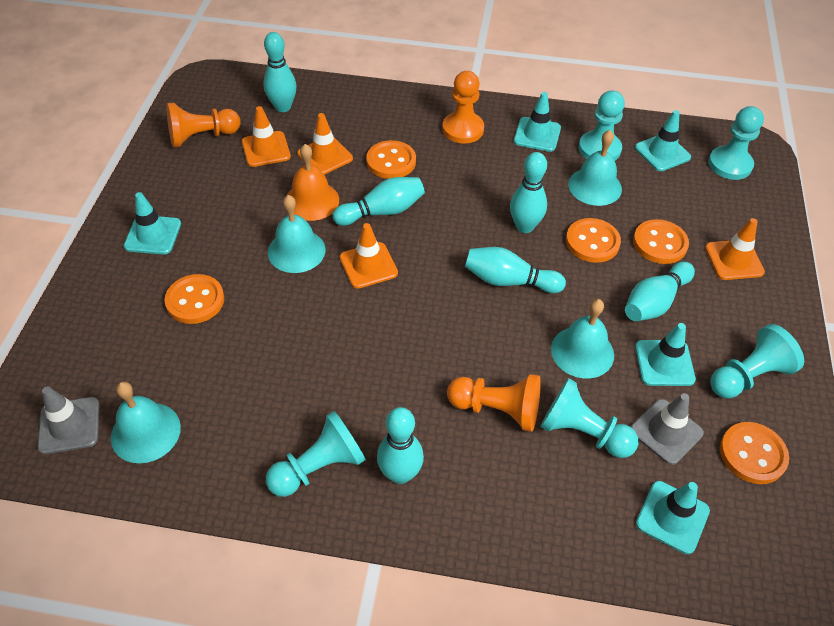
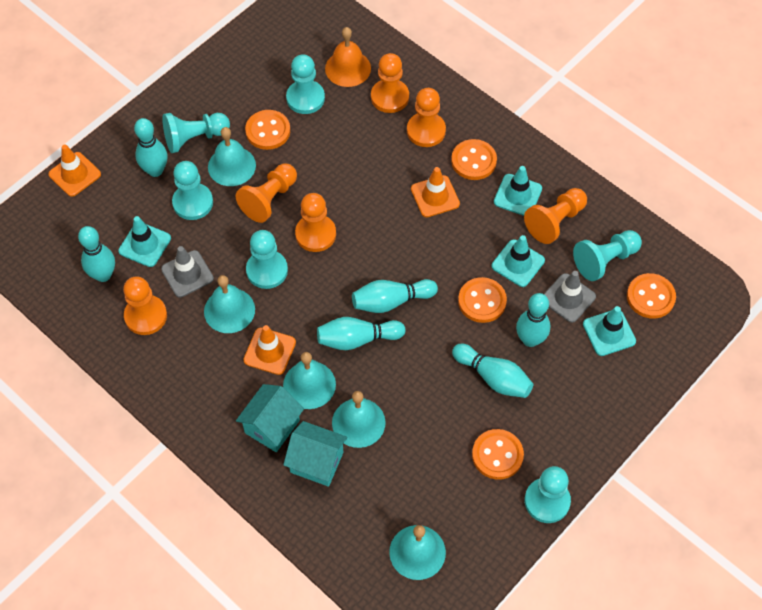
orange pawn: 3 -> 6
orange traffic cone: 4 -> 3
turquoise bell: 4 -> 5
turquoise house: 0 -> 2
turquoise pawn: 5 -> 6
turquoise traffic cone: 5 -> 4

